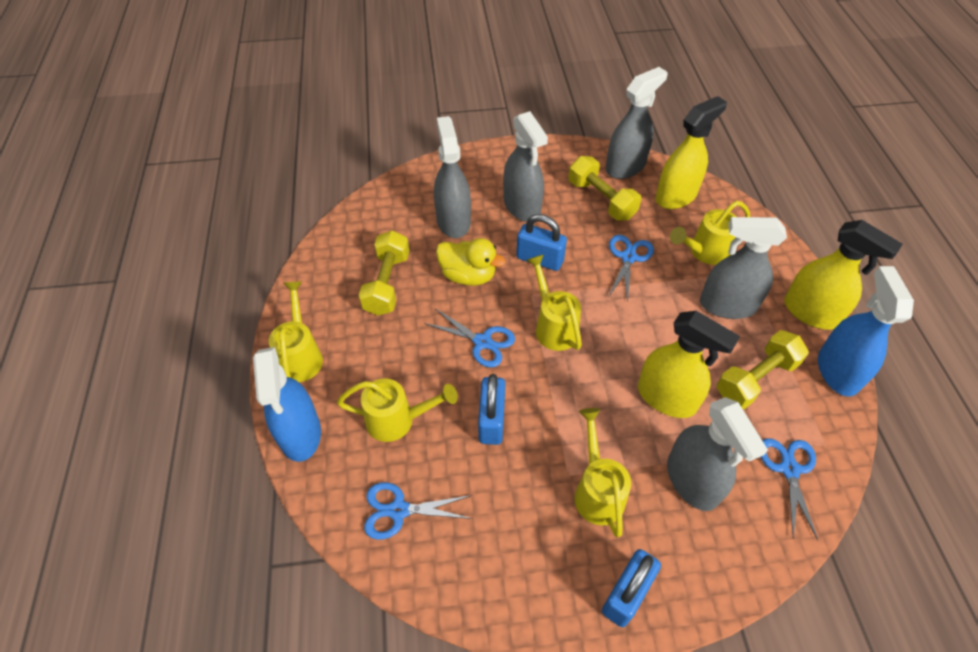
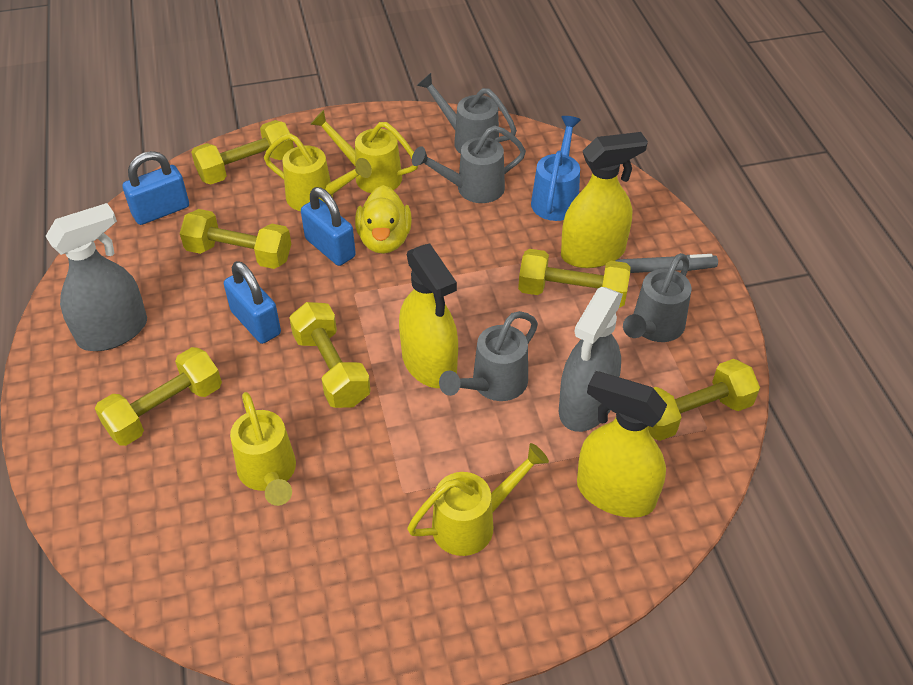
blue scissors: 4 -> 0
blue spray bottle: 2 -> 0
blue watering can: 0 -> 1
grey marker: 0 -> 1
grey spray bottle: 5 -> 2
grey watering can: 0 -> 4
yellow dumbbell: 3 -> 6
yellow watering can: 5 -> 4

